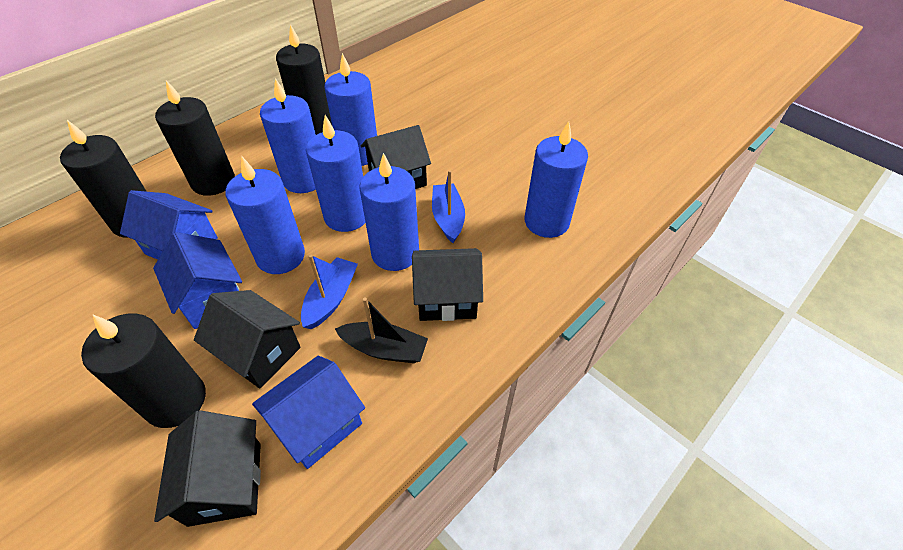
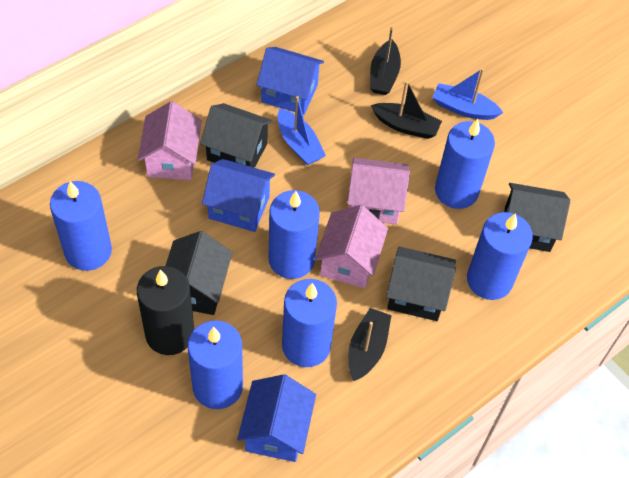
black boat: 1 -> 3
black candle: 4 -> 1
pink house: 0 -> 3

